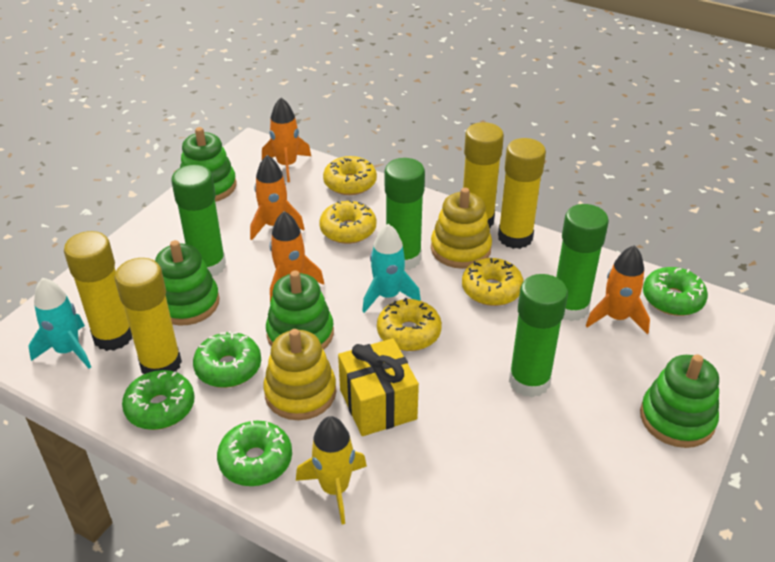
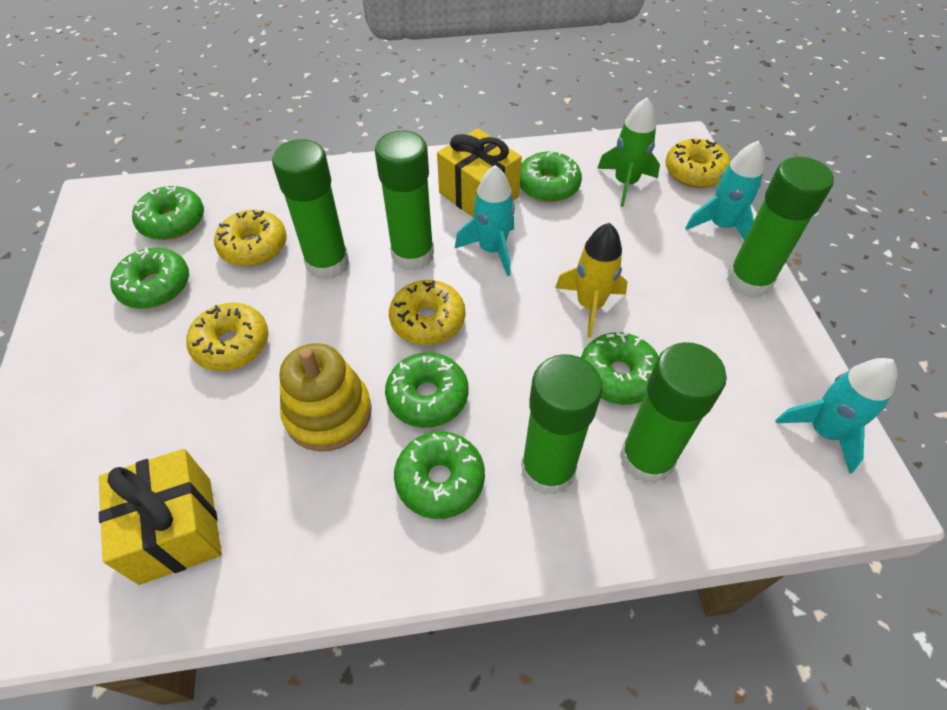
green donut: 4 -> 6
green glue stick: 4 -> 5
green rocket: 0 -> 1
green stacking toy: 4 -> 0
orange rocket: 4 -> 0
turquoise rocket: 2 -> 3
yellow gift: 1 -> 2
yellow glue stick: 4 -> 0
yellow stacking toy: 2 -> 1

